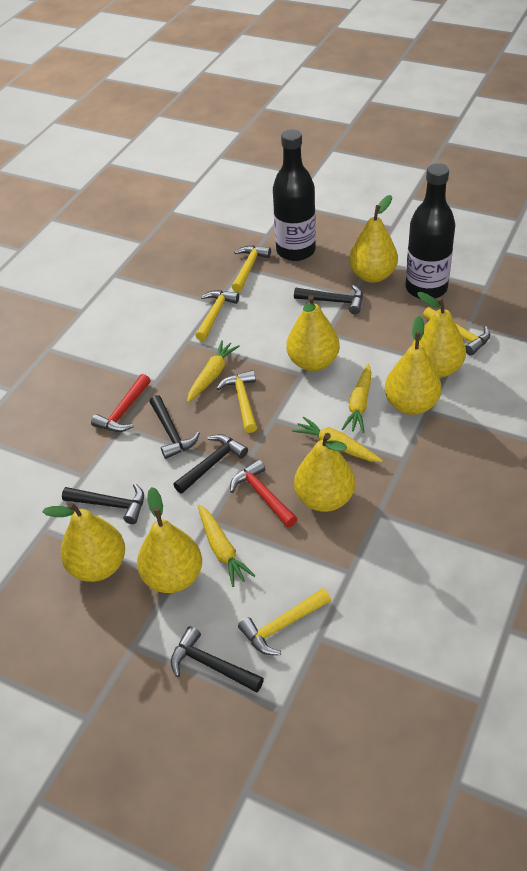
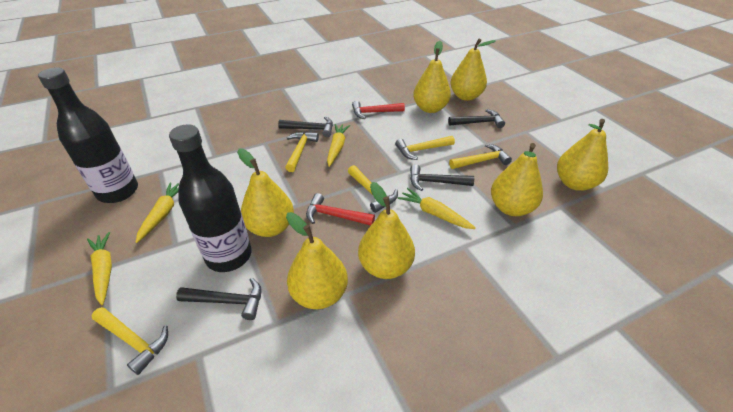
black hammer: 5 -> 4

